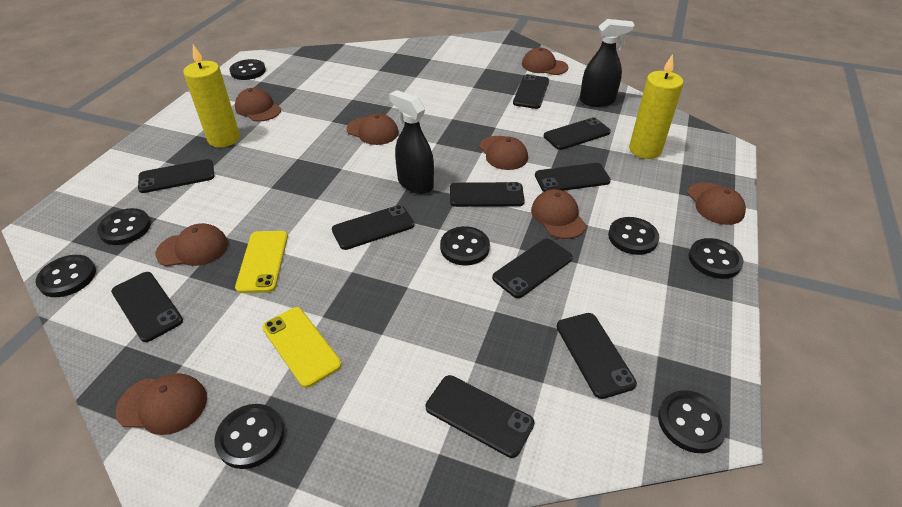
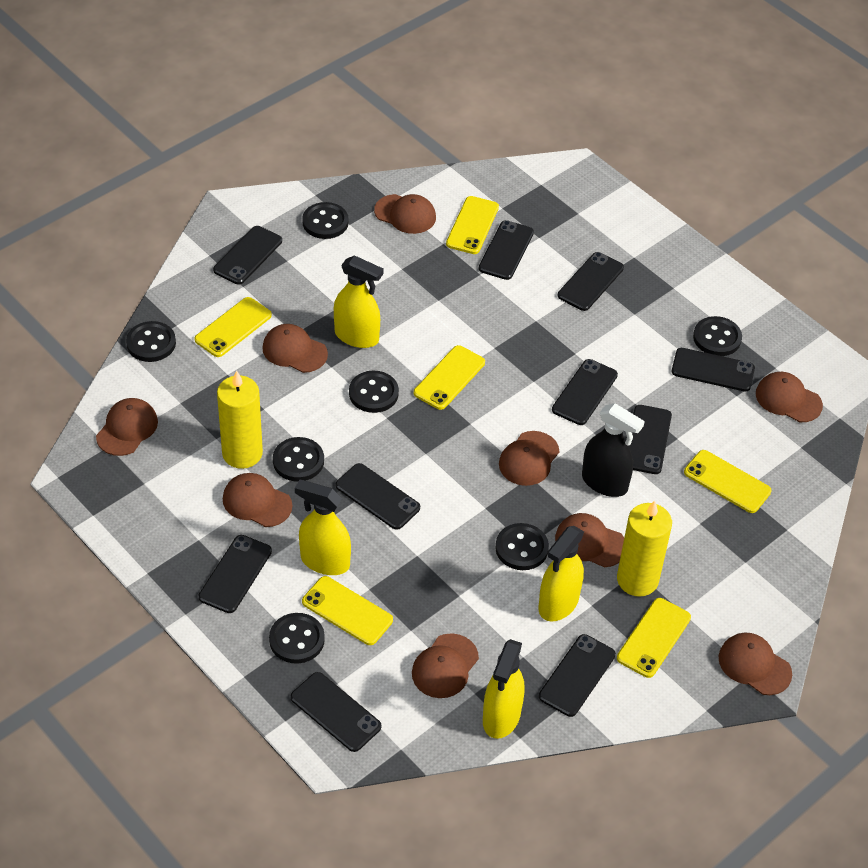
black button: 8 -> 7
black spray bottle: 2 -> 1
brown cap: 8 -> 9
yellow phone: 2 -> 6
yellow spray bottle: 0 -> 4

